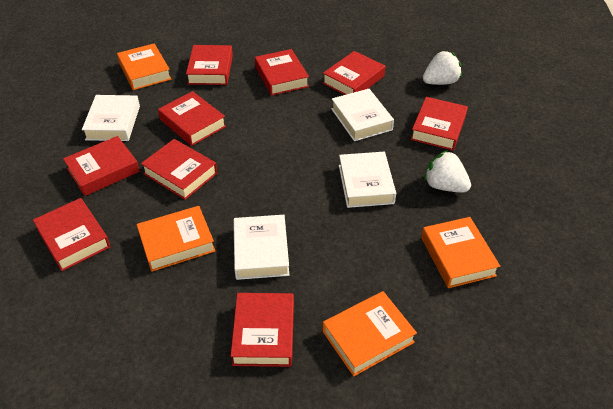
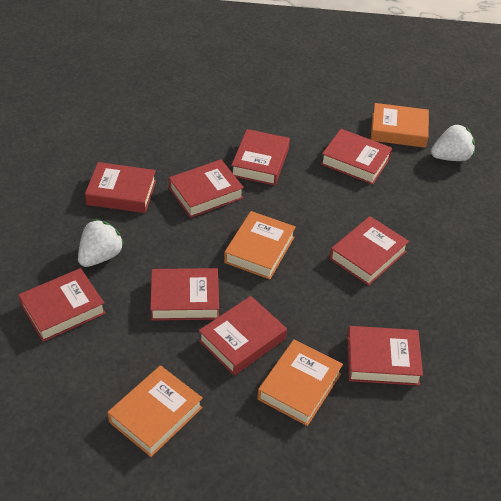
white book: 4 -> 0

